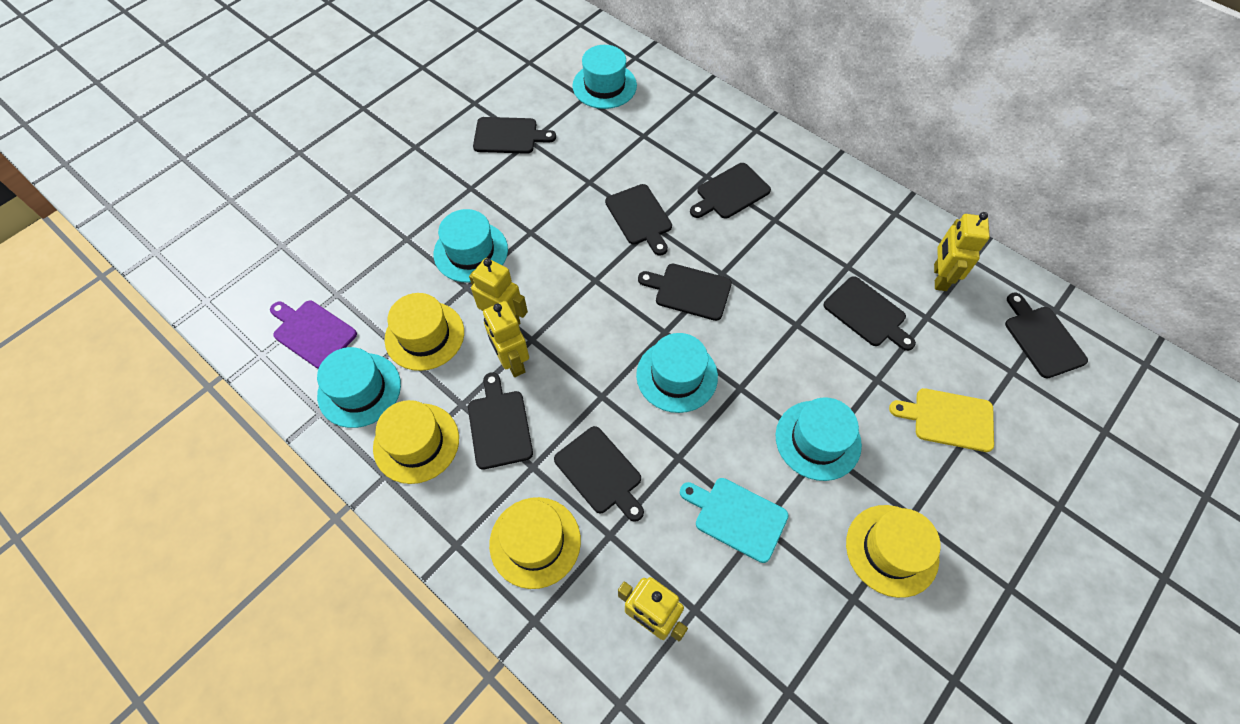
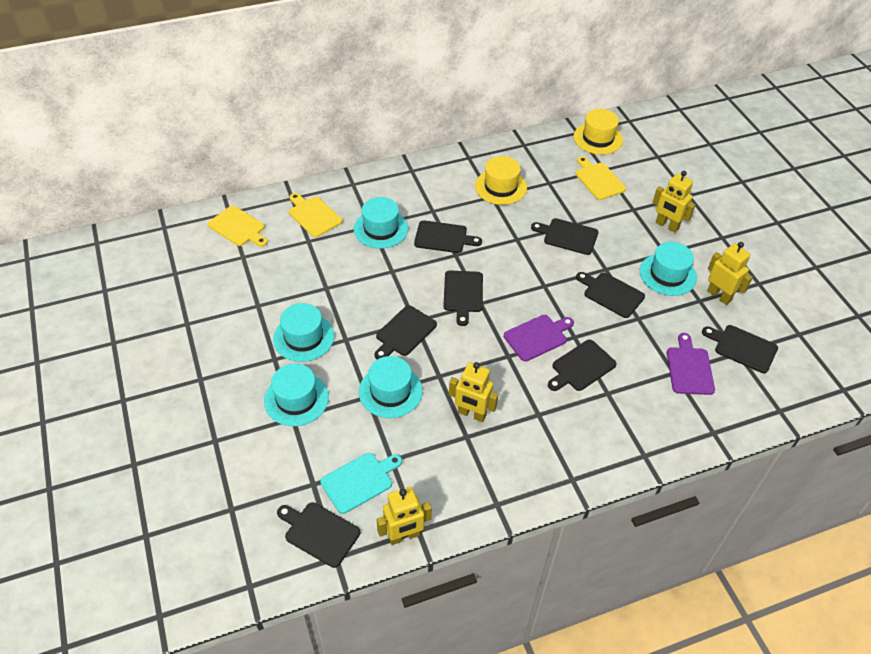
purple cutting board: 1 -> 2
yellow cutting board: 1 -> 3
yellow hat: 4 -> 2

